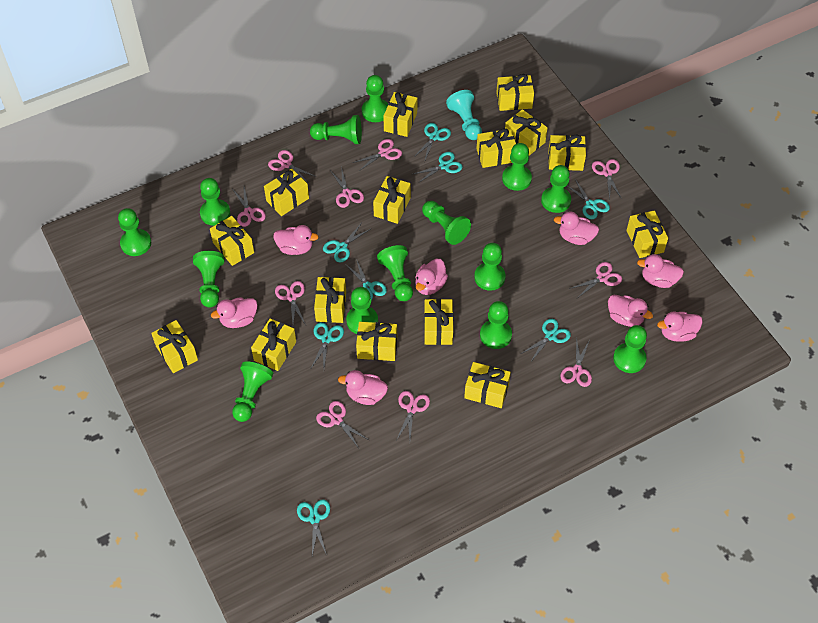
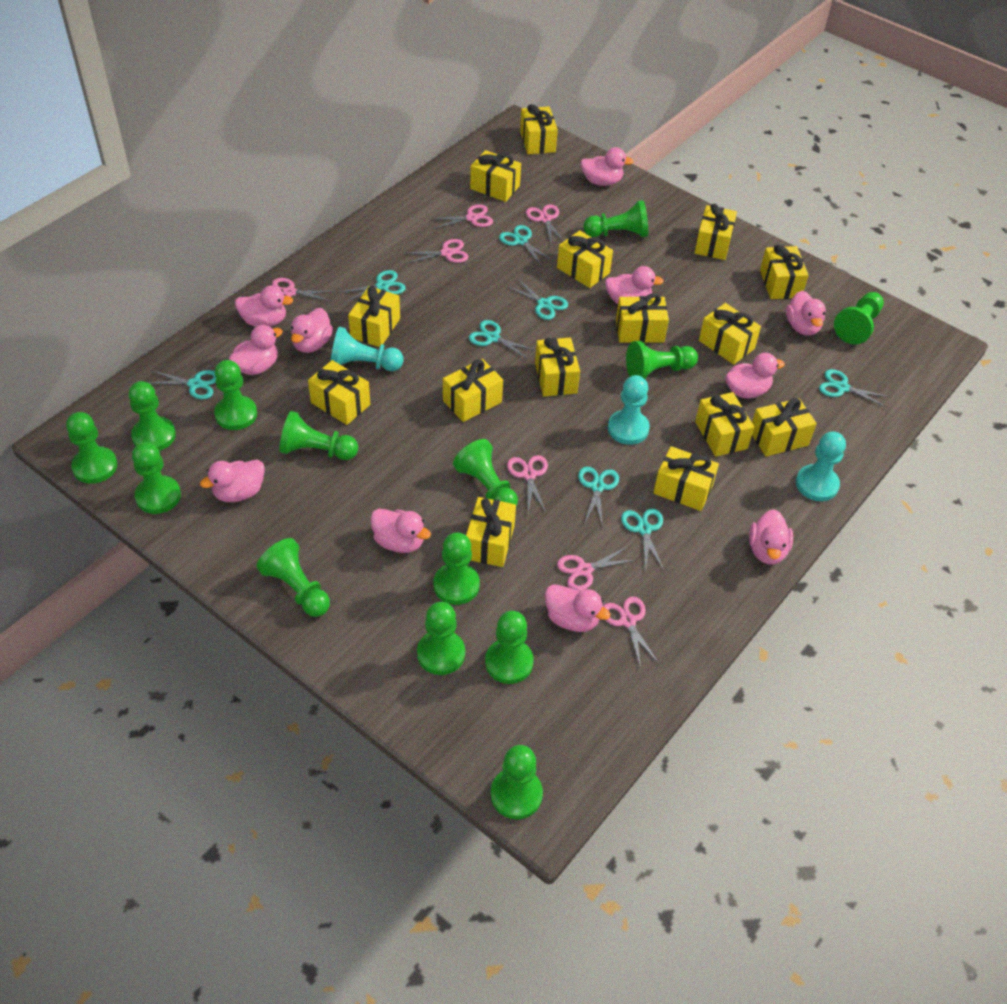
pink duck: 8 -> 11
pink scissors: 10 -> 7
turquoise pawn: 1 -> 3

